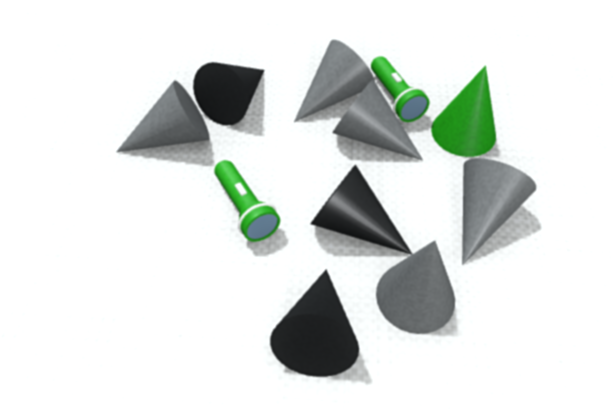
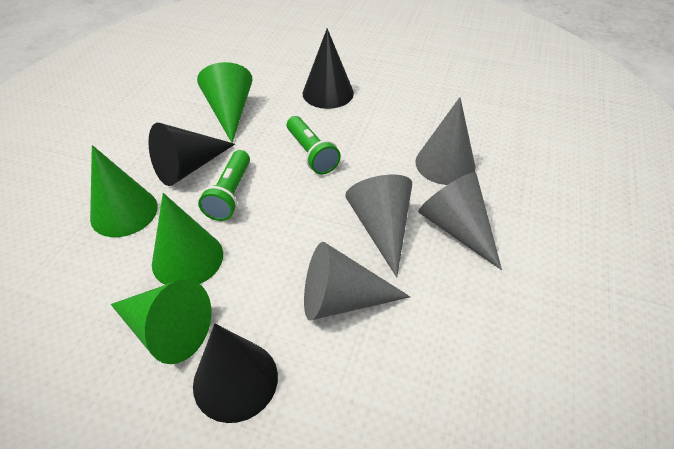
green cone: 1 -> 4
grey cone: 5 -> 4

